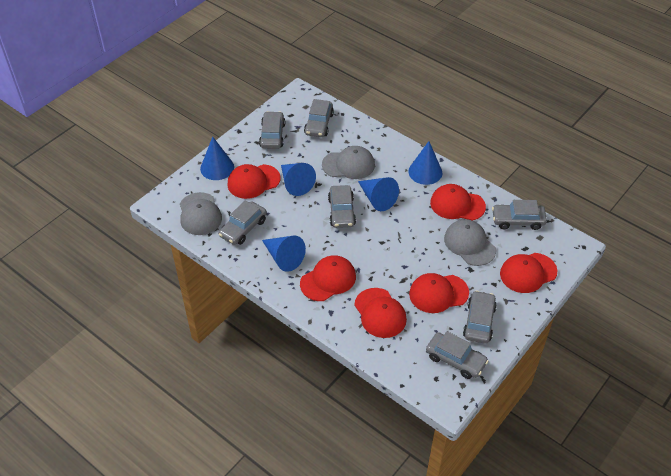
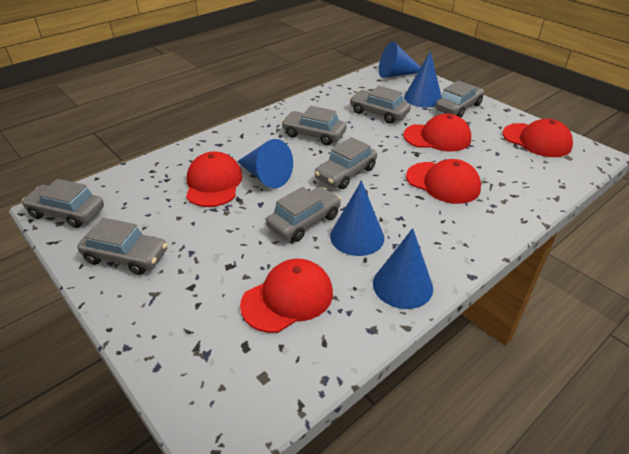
grey cap: 3 -> 0
red cap: 6 -> 5

